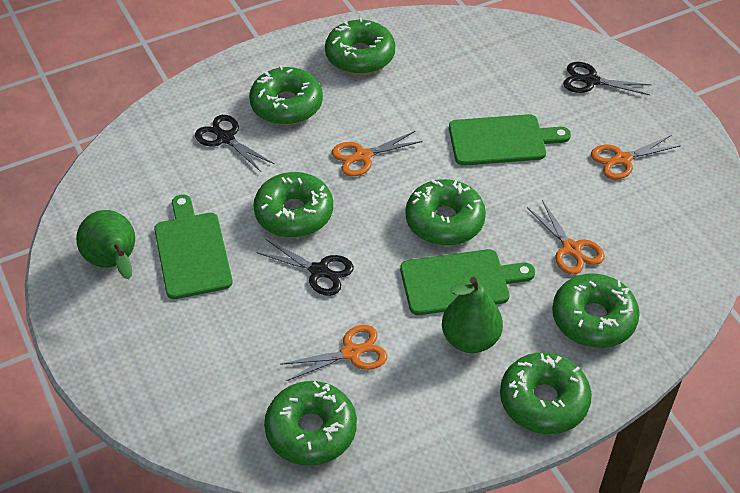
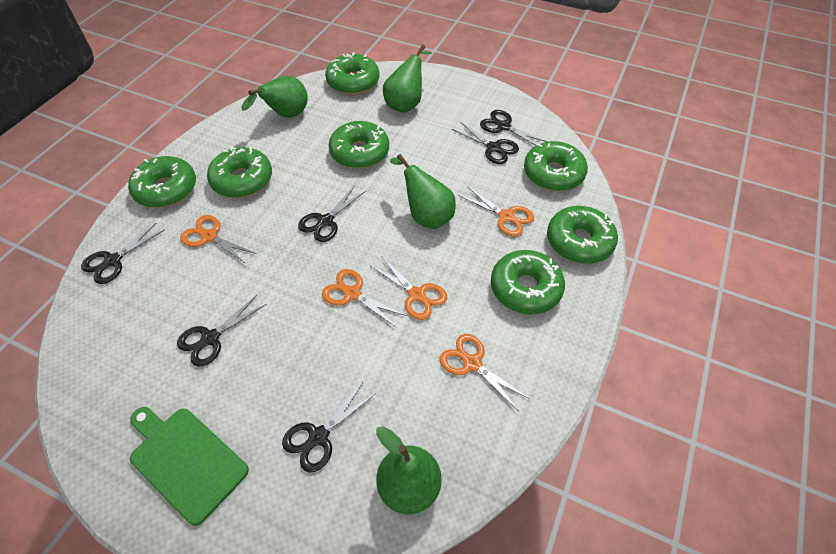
black scissors: 3 -> 6
green cutting board: 3 -> 1
green pear: 2 -> 4
orange scissors: 4 -> 5

